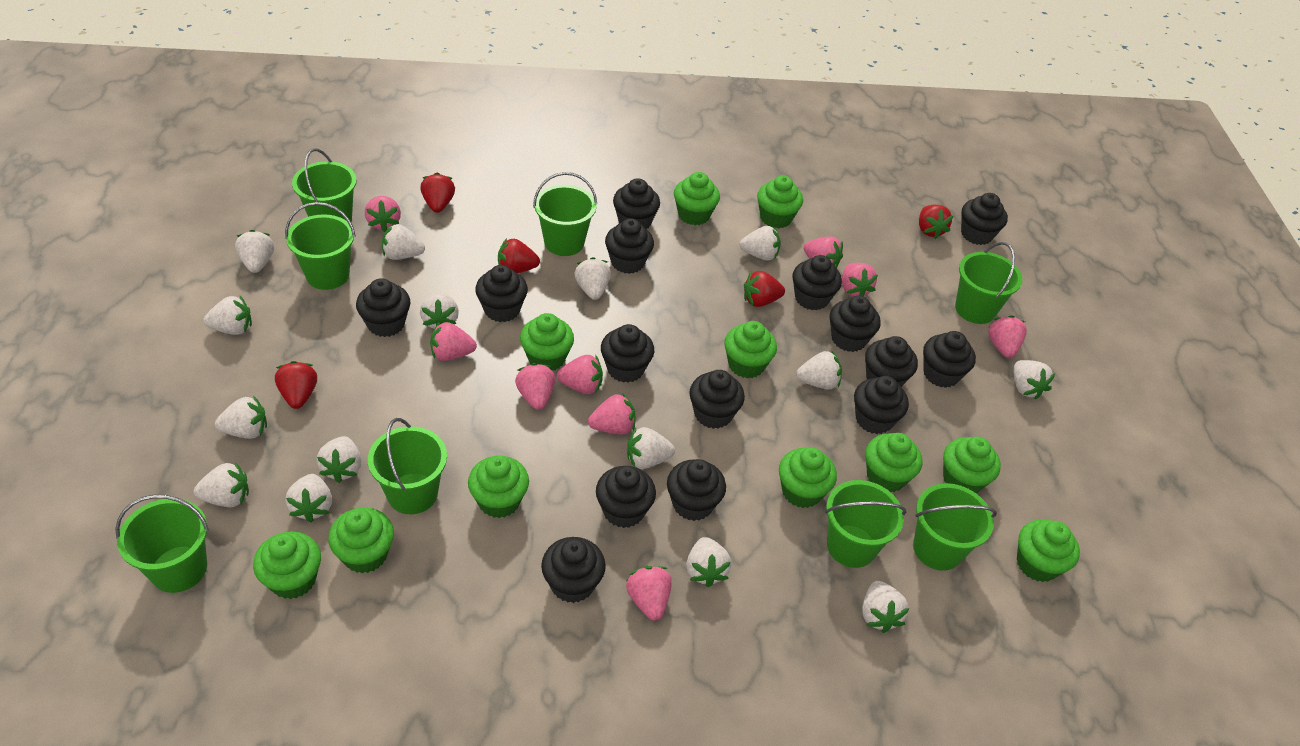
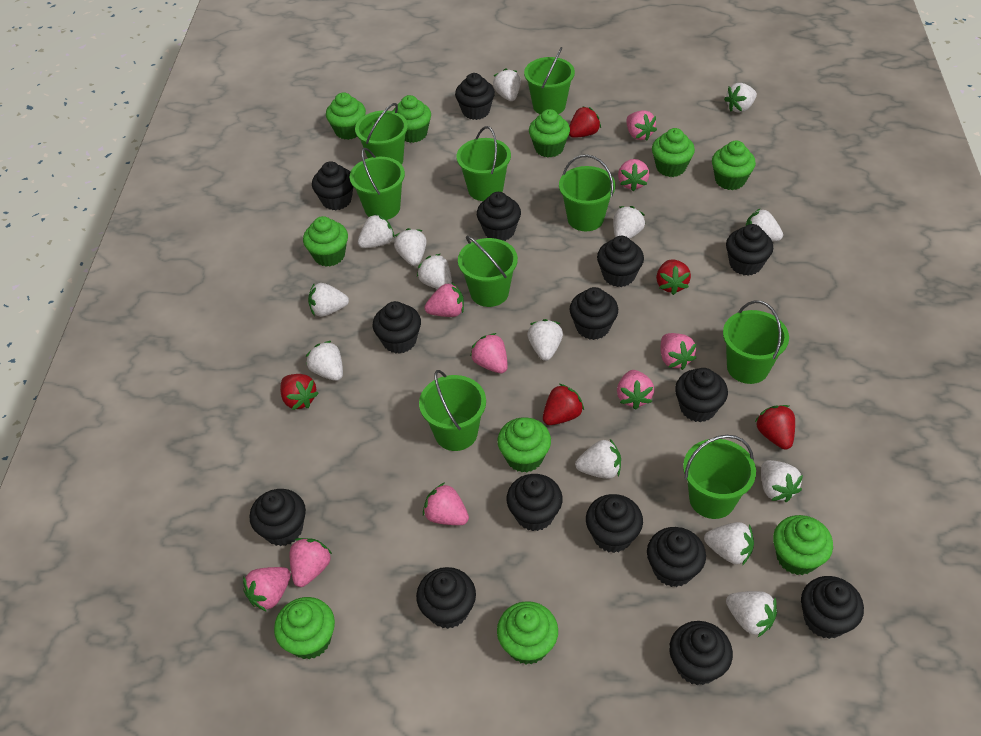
green bucket: 8 -> 9
green cupcake: 11 -> 10
white strawberry: 15 -> 14

